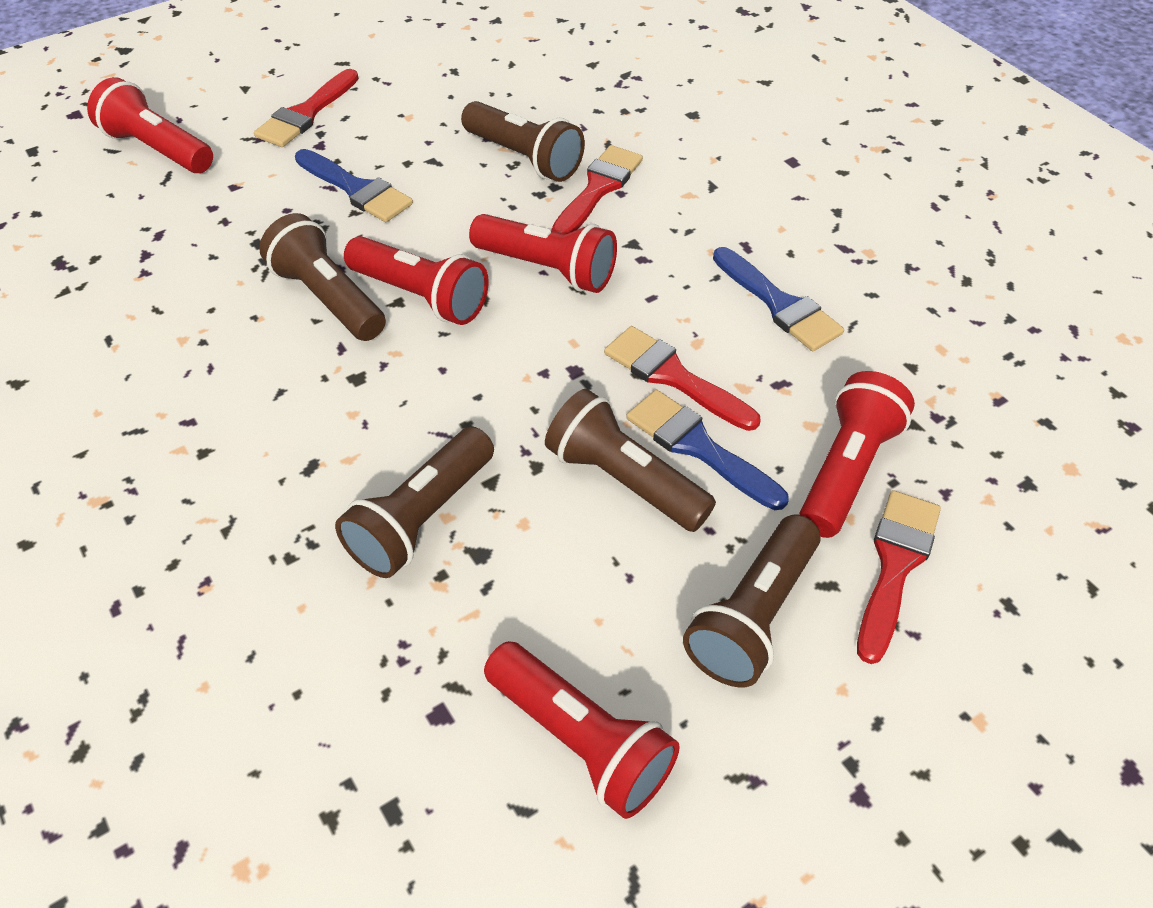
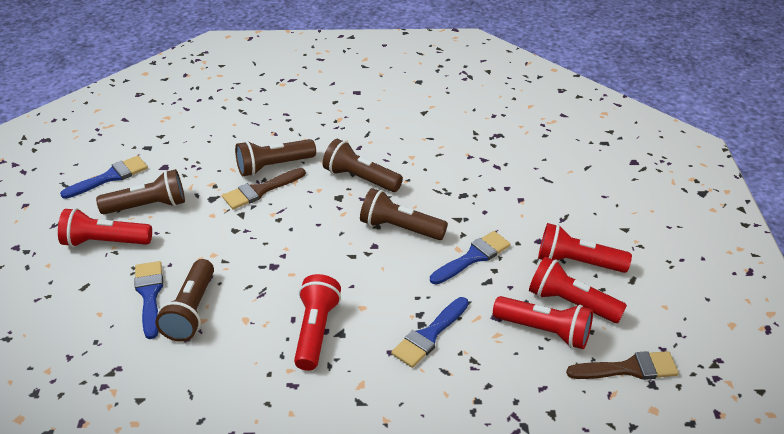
blue brush: 3 -> 4
brown brush: 0 -> 2
red brush: 4 -> 0

